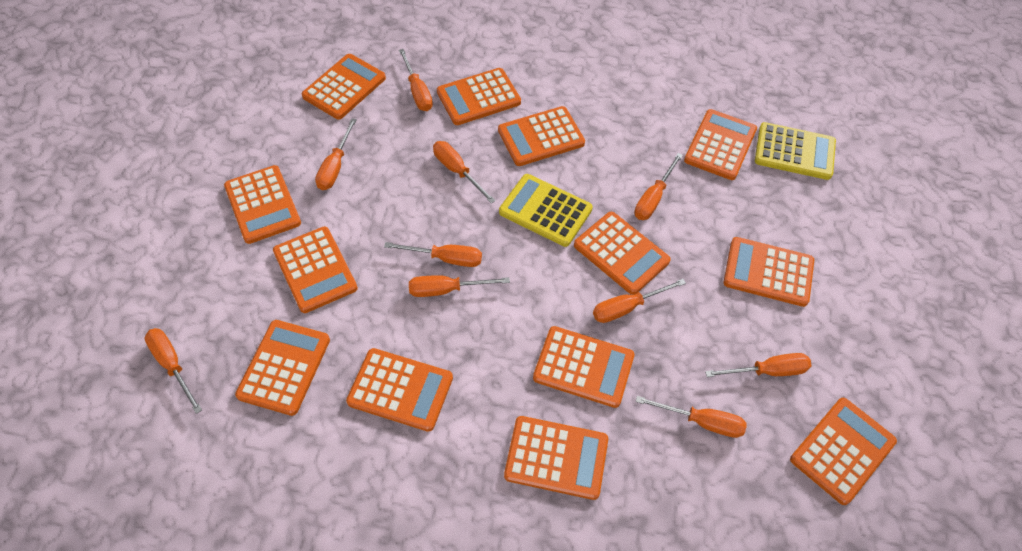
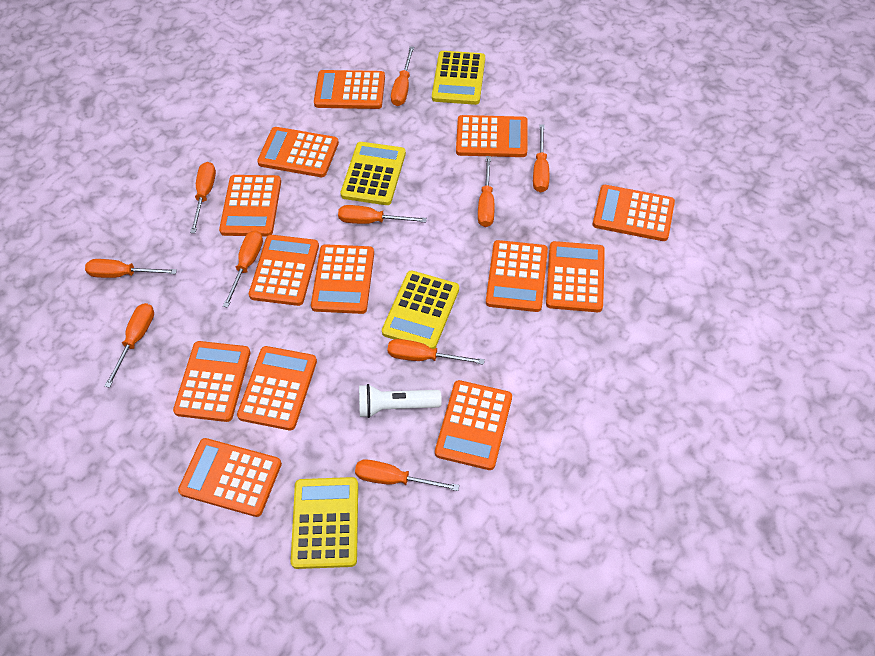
white flashlight: 0 -> 1
yellow calculator: 2 -> 4

